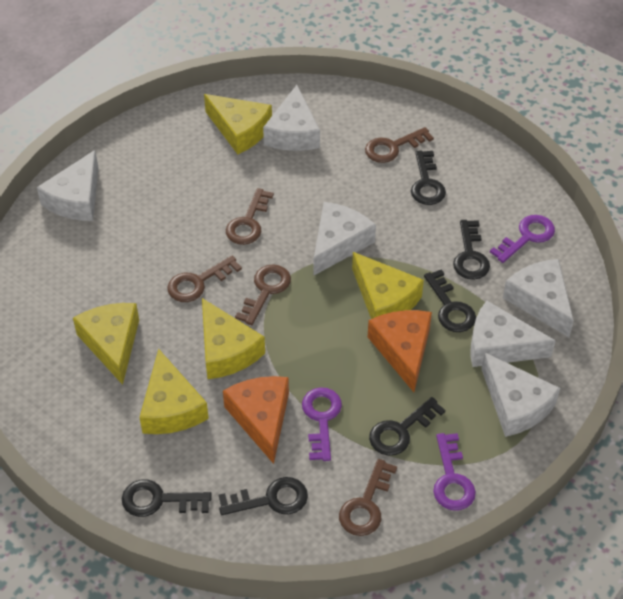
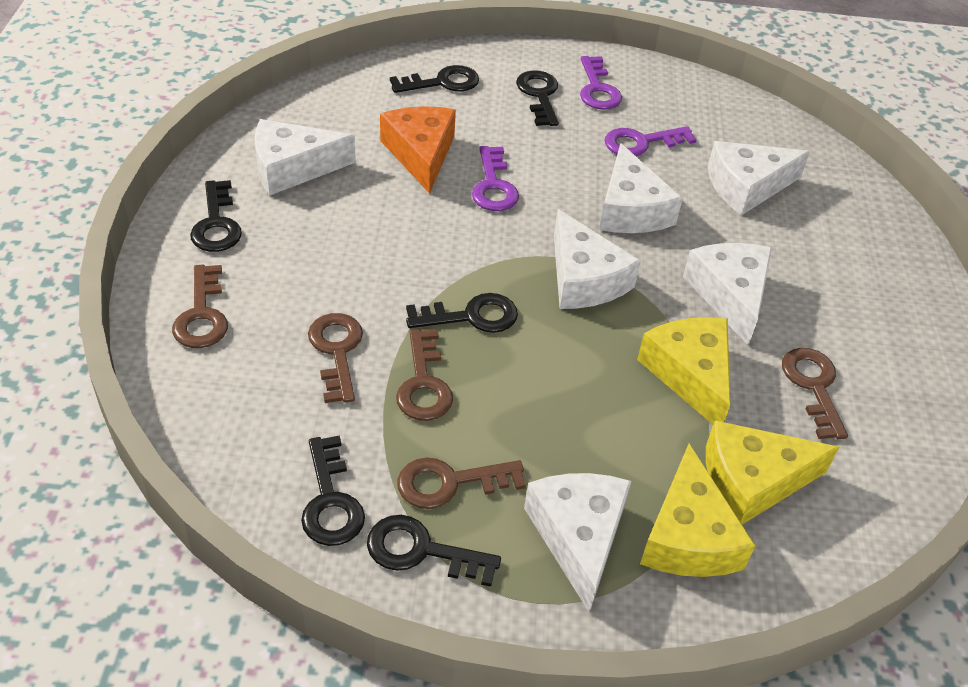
orange cheese: 2 -> 1
yellow cheese: 5 -> 3

